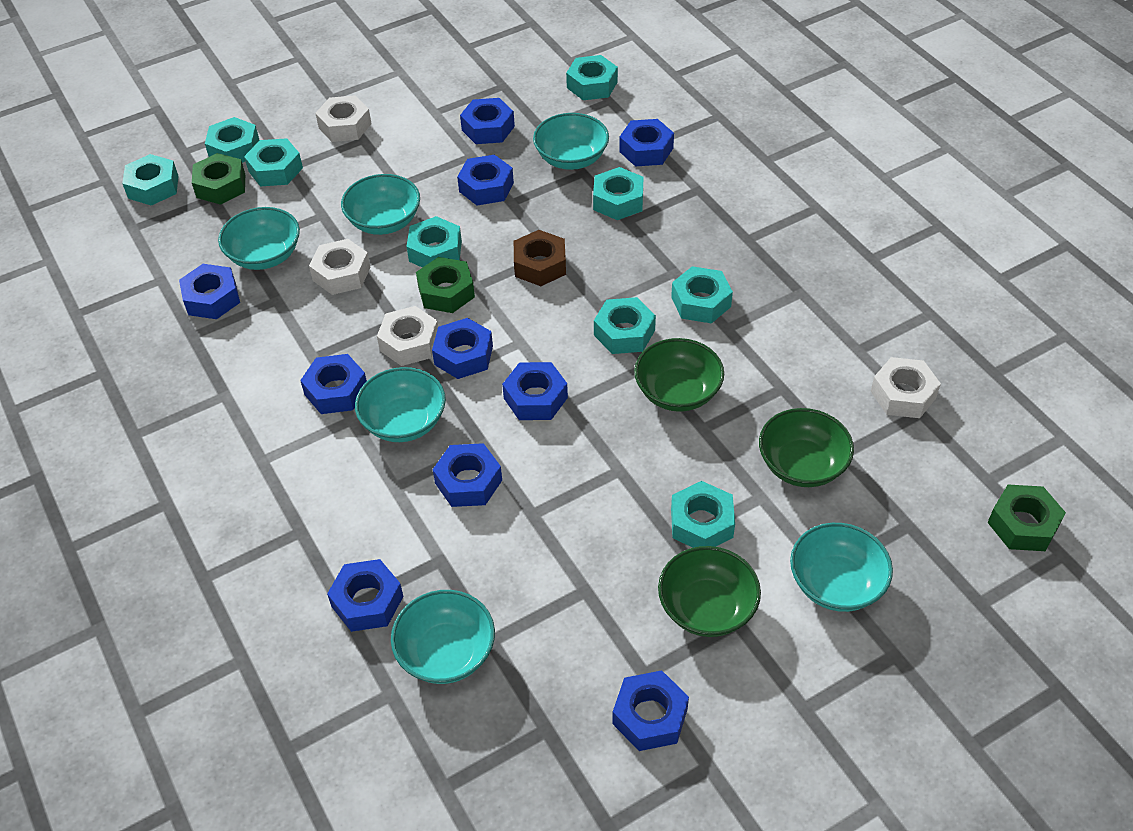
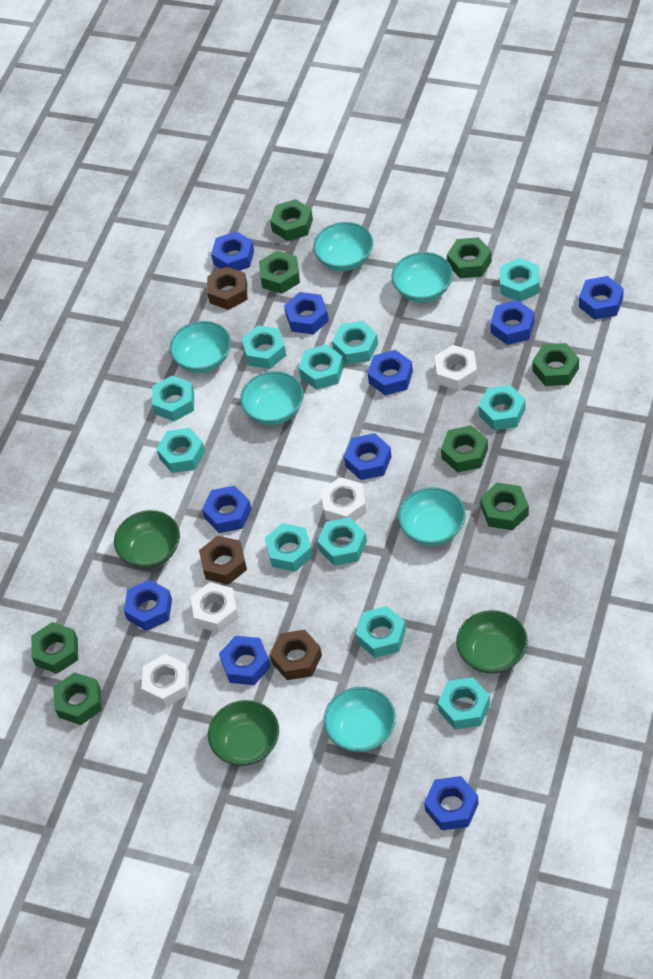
brown nut: 1 -> 3
green nut: 3 -> 8
turquoise nut: 9 -> 11

